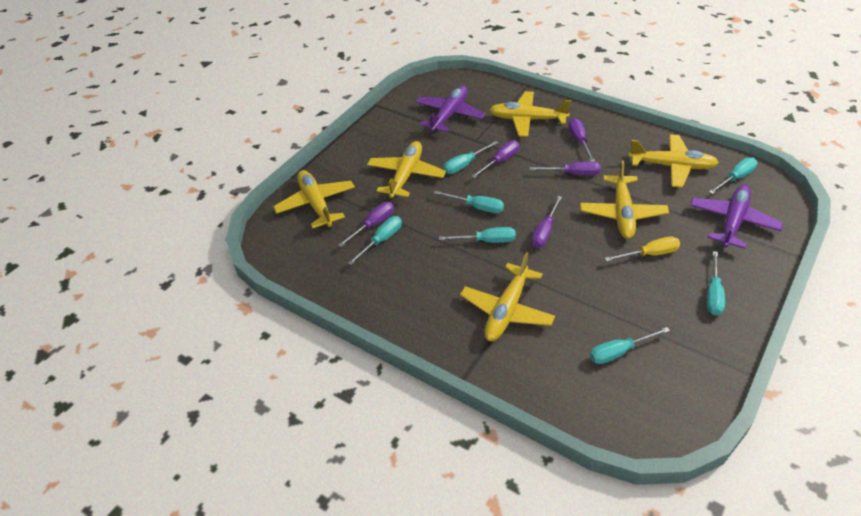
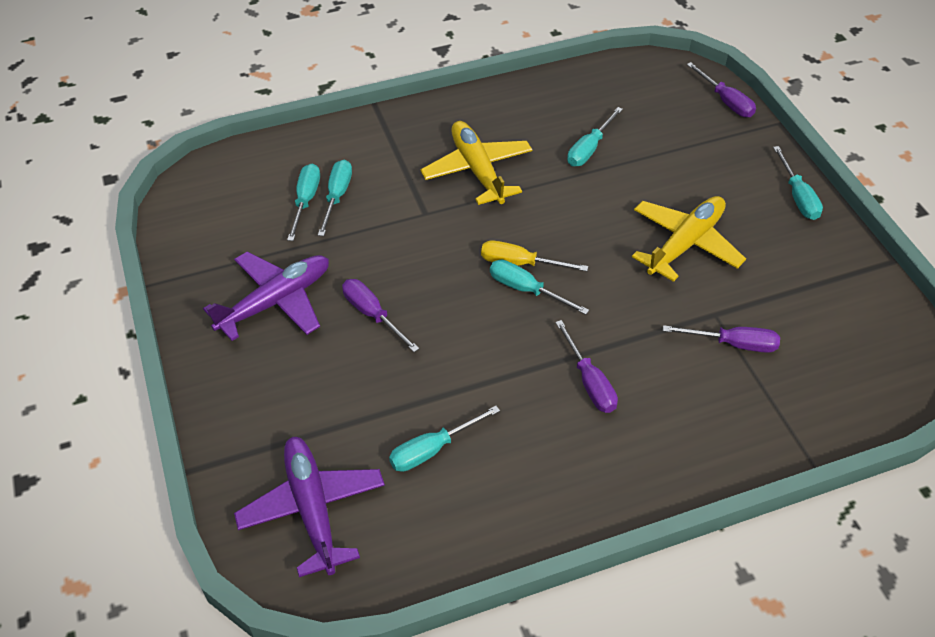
purple screwdriver: 5 -> 4
turquoise screwdriver: 7 -> 6
yellow plane: 6 -> 2

